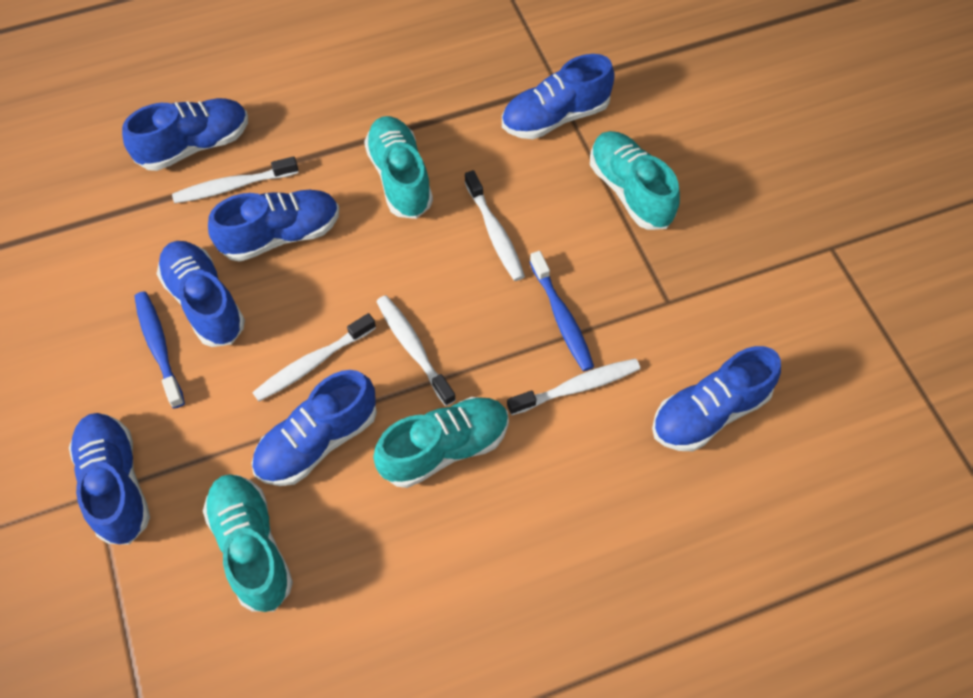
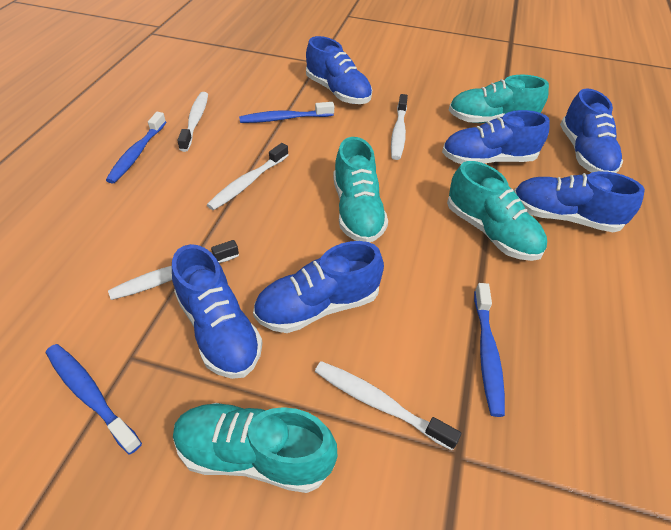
blue shoe: 7 -> 6
blue toothbrush: 2 -> 4

